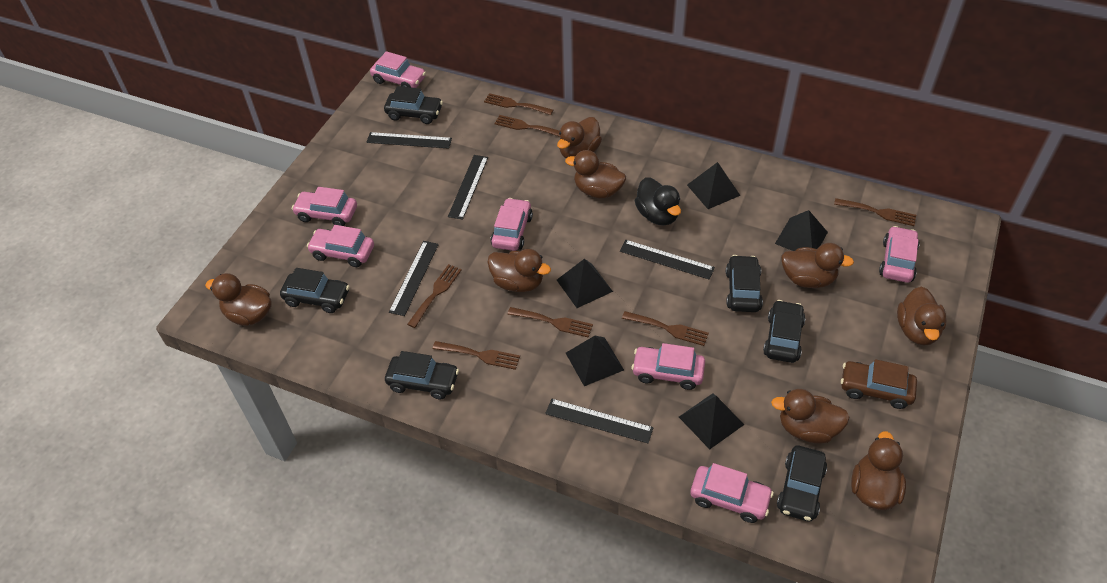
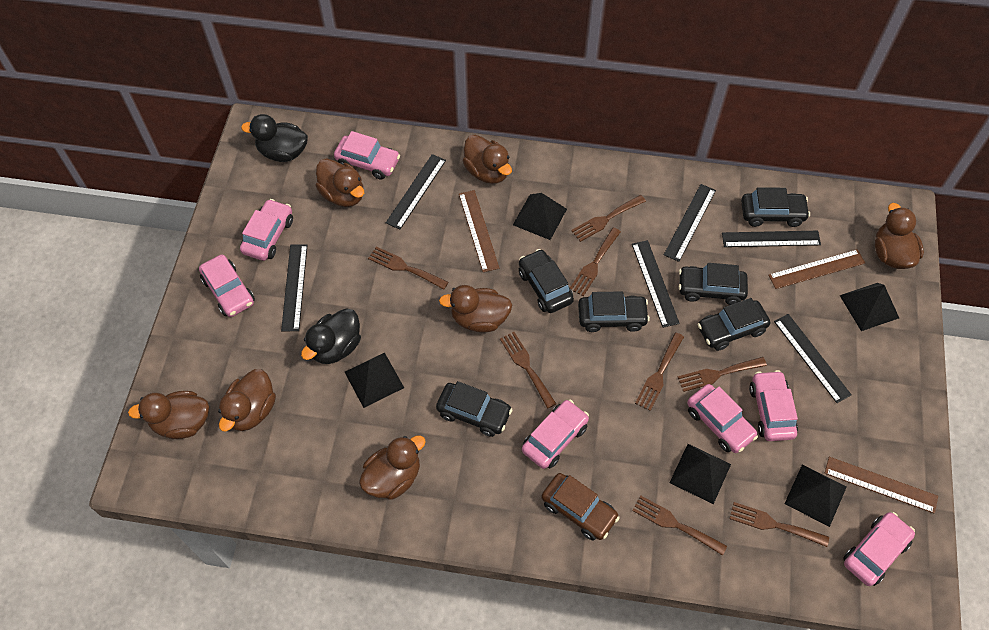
black duck: 1 -> 2
black ruler: 5 -> 6
brown duck: 8 -> 7
brown fork: 7 -> 8
brown ruler: 0 -> 3

